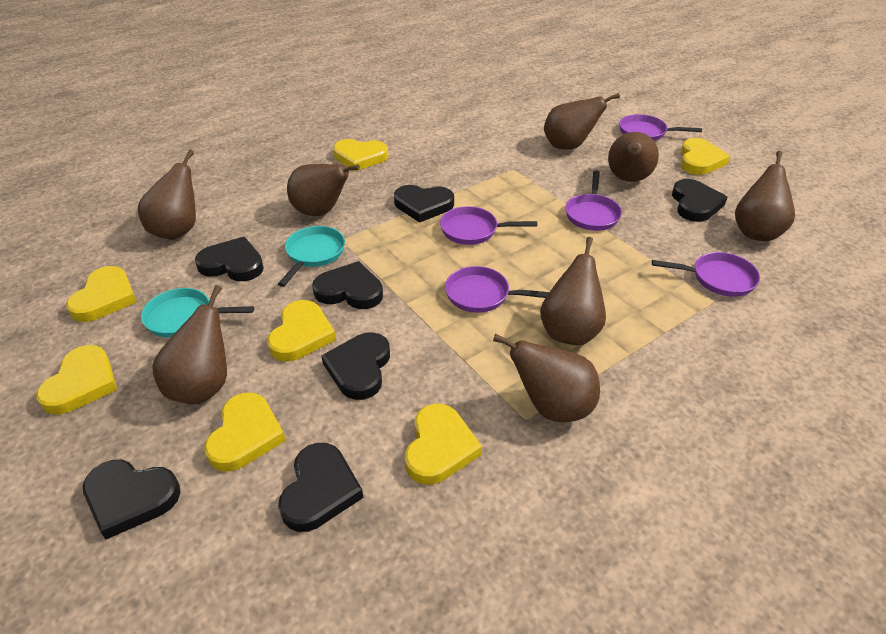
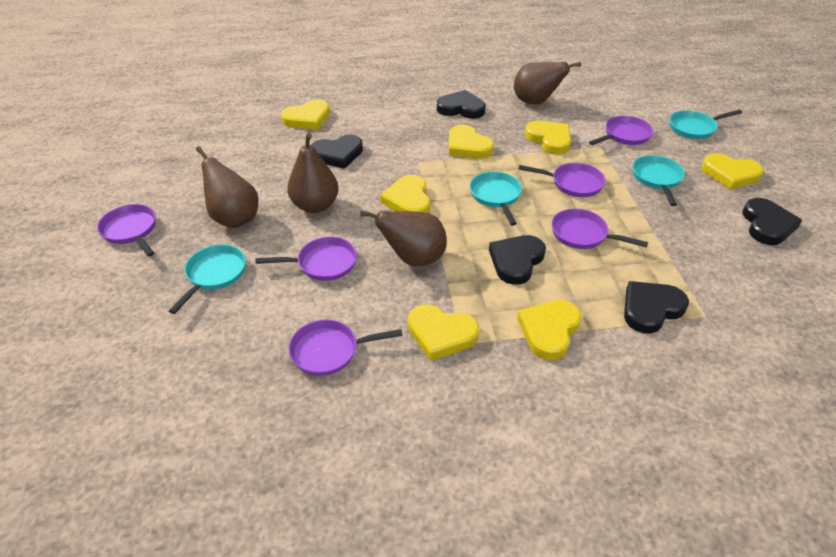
black heart: 7 -> 5
brown pear: 8 -> 4
purple pan: 5 -> 6
turquoise pan: 2 -> 4

